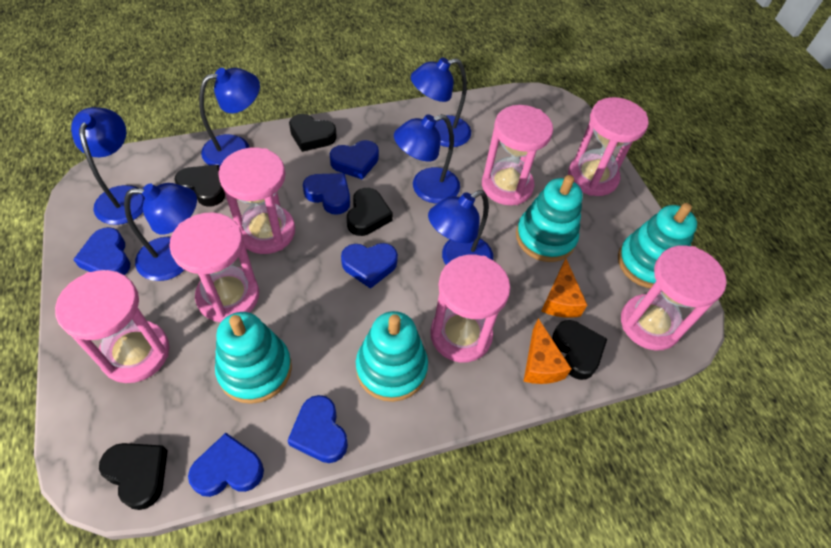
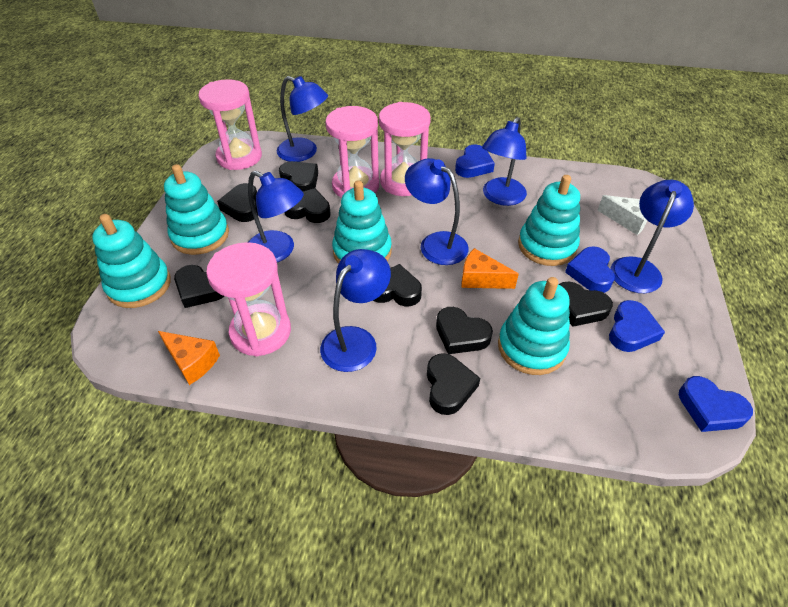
black heart: 5 -> 8
blue heart: 6 -> 4
pink hourglass: 7 -> 4
turquoise stacking toy: 4 -> 5
white cheese: 0 -> 1

